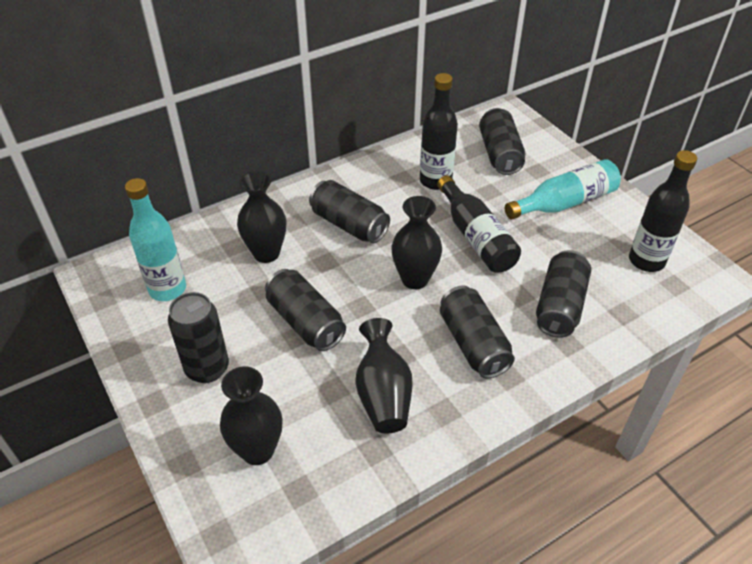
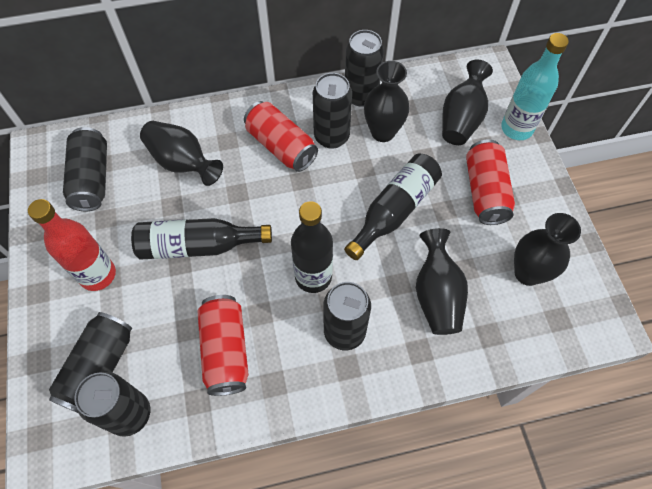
black vase: 4 -> 5
red bottle: 0 -> 1
red can: 0 -> 3
turquoise bottle: 2 -> 1

